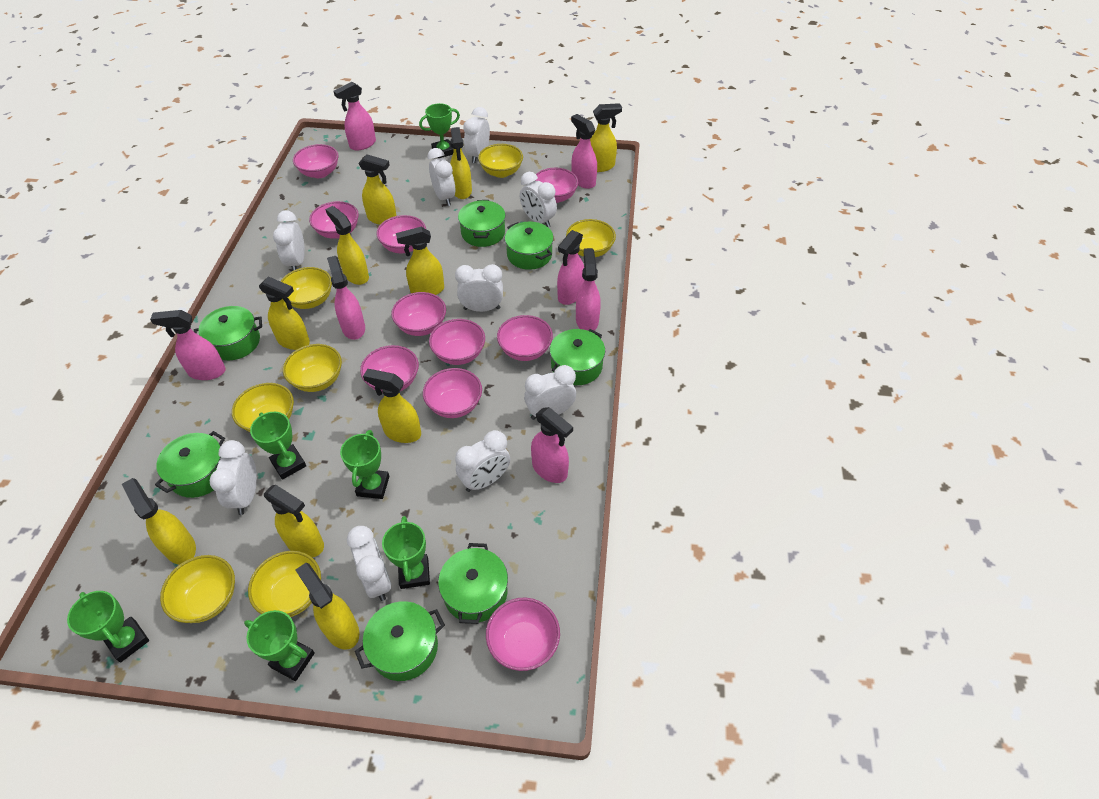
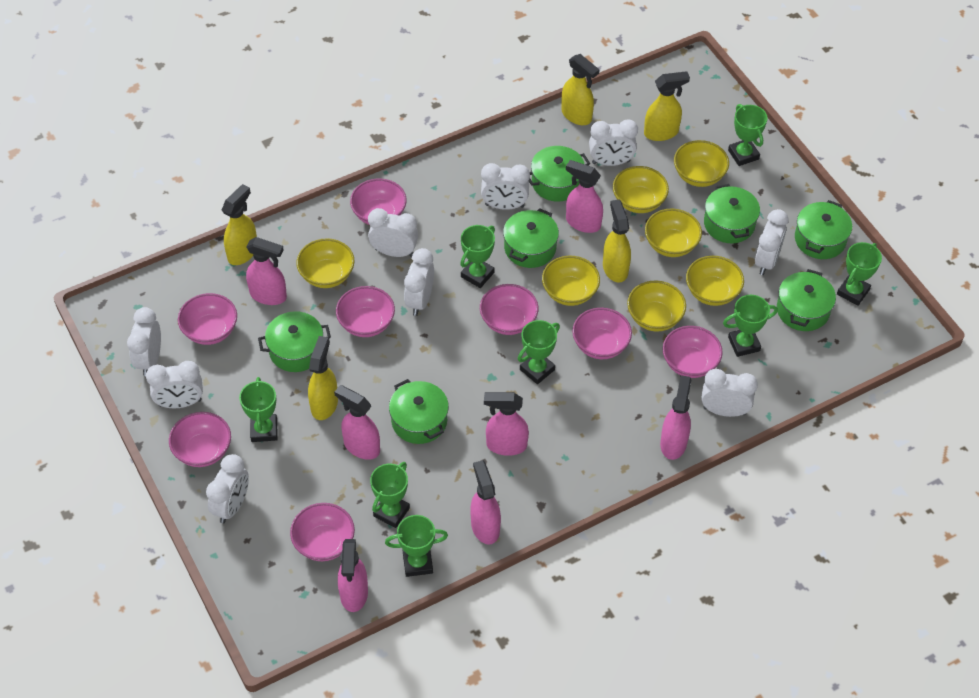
green trophy: 6 -> 8
pink bowl: 10 -> 8
yellow spray bottle: 10 -> 5

